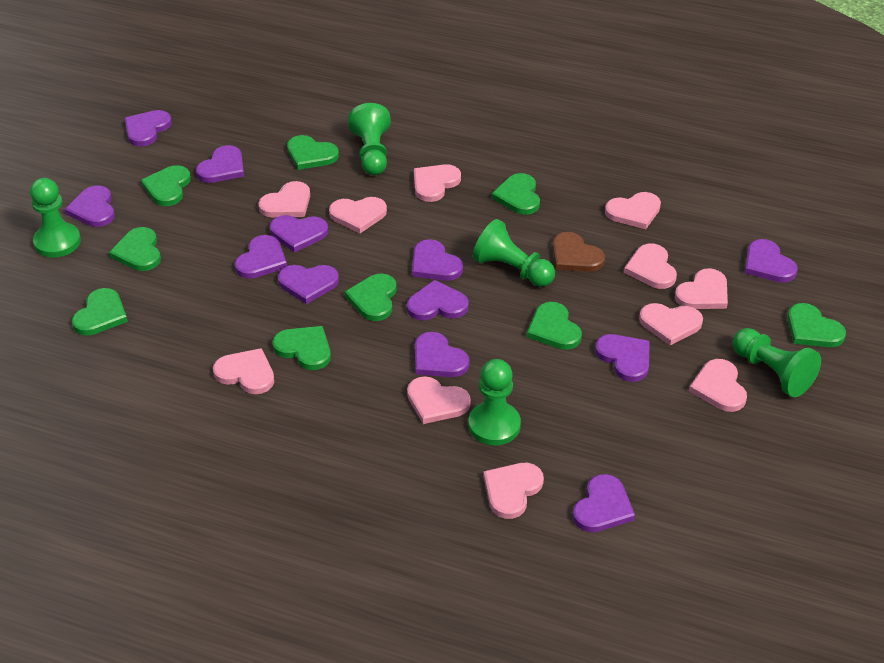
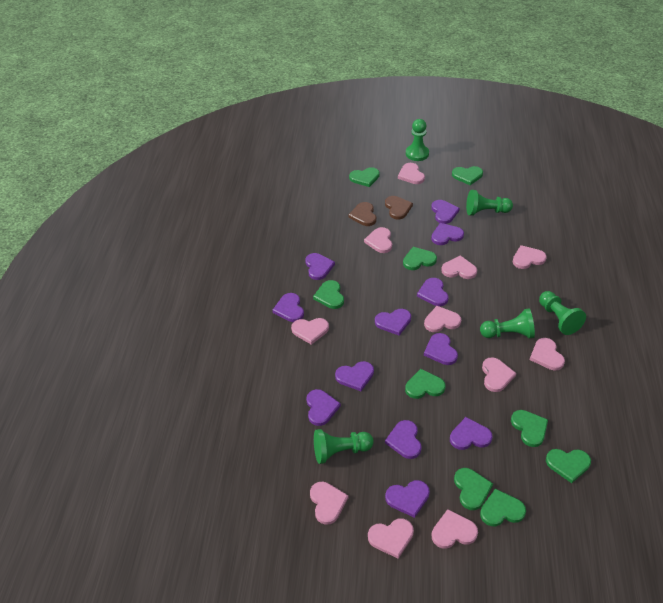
brown heart: 1 -> 2

